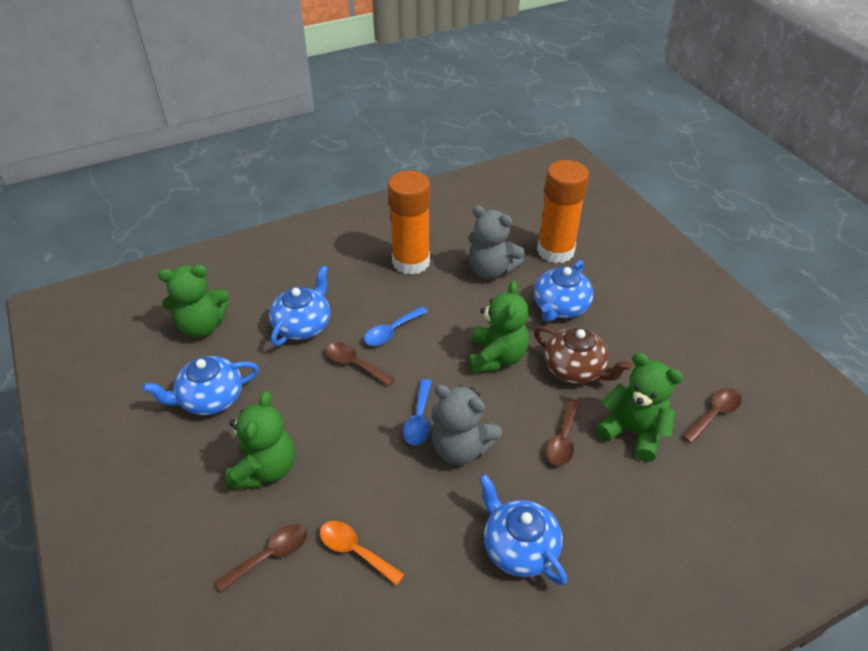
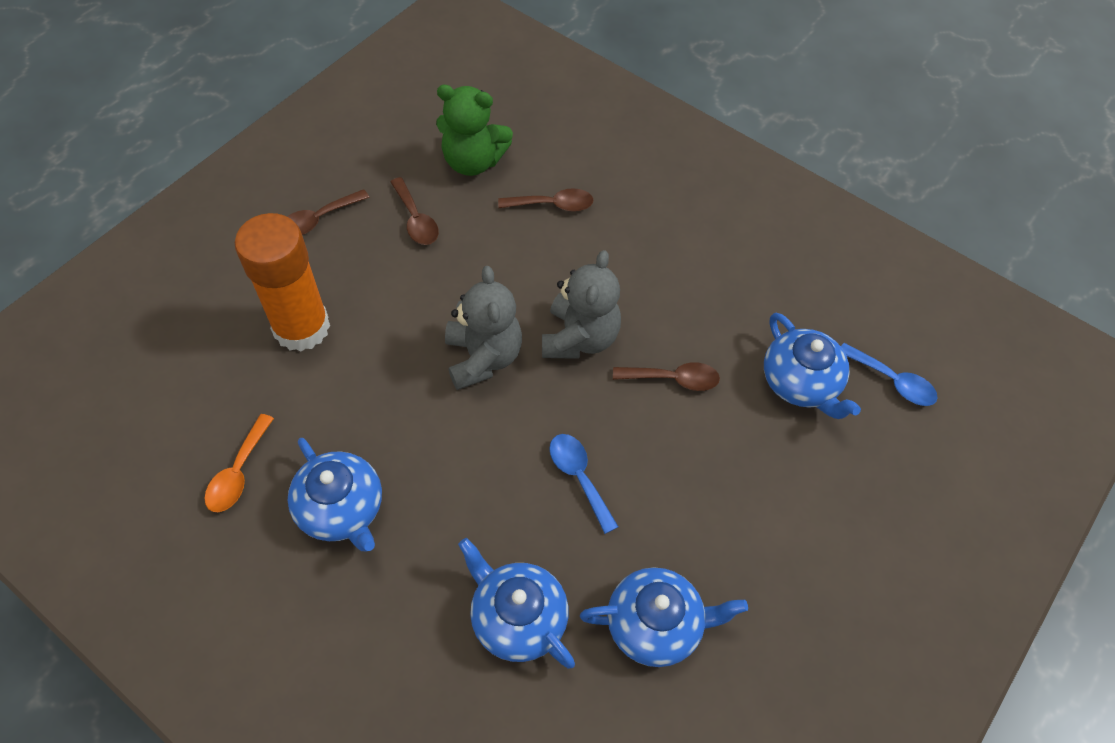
brown teapot: 1 -> 0
green teddy bear: 4 -> 1
orange glue stick: 2 -> 1

